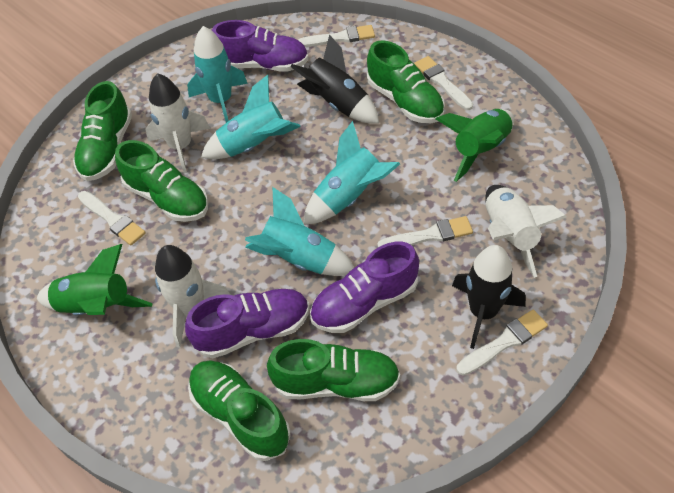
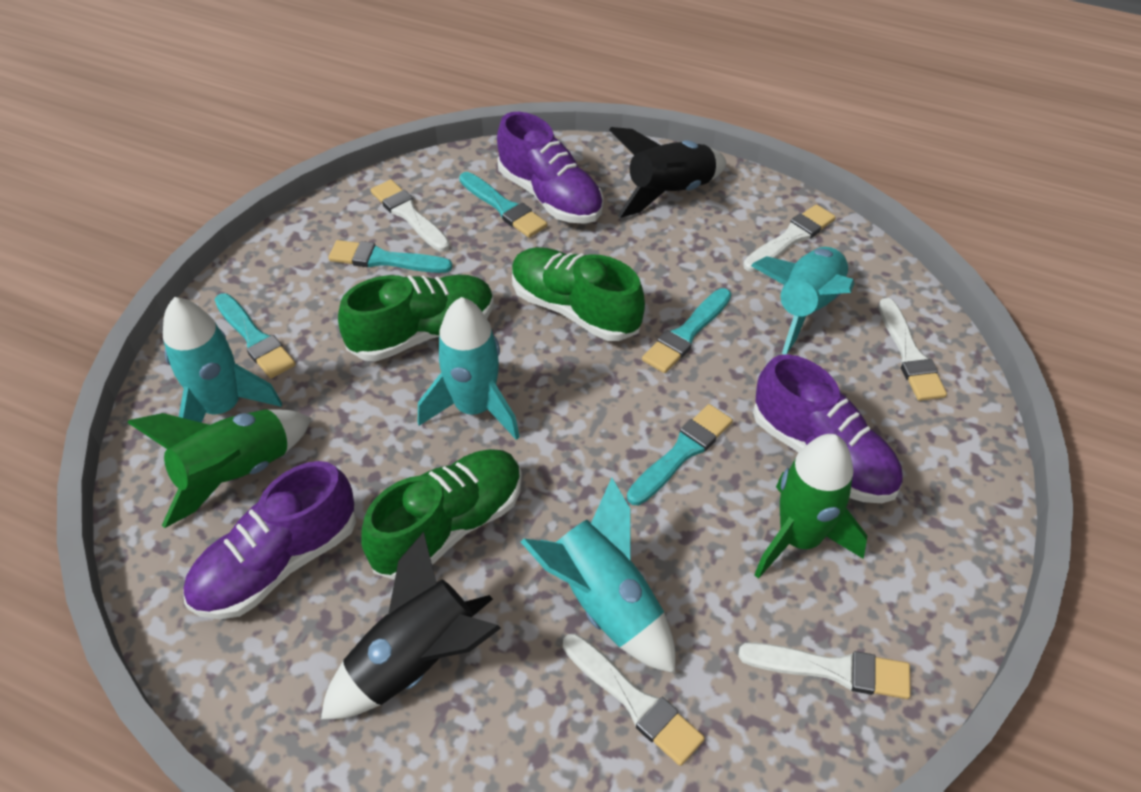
green shoe: 5 -> 3
turquoise brush: 0 -> 5
white rocket: 3 -> 0

